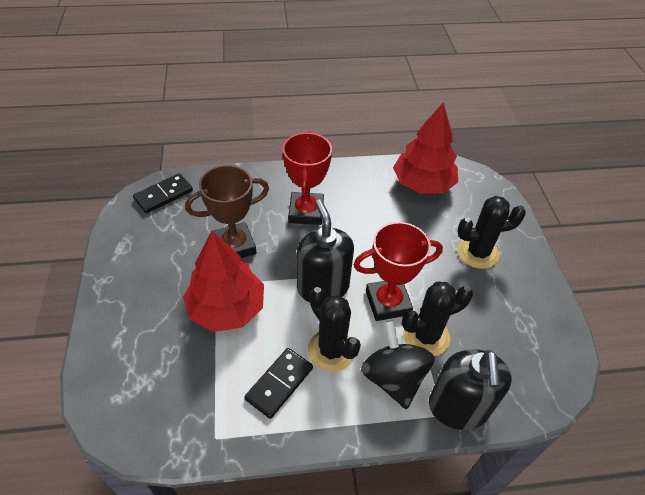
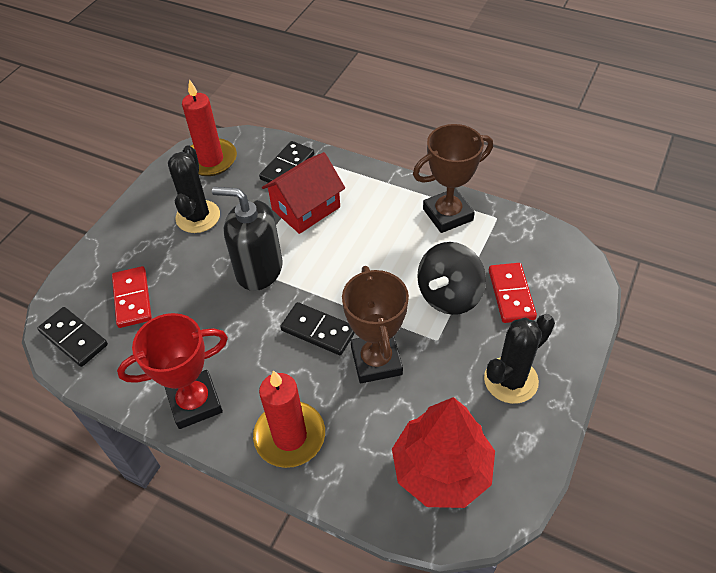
black cactus: 3 -> 2
black domino: 2 -> 3
black soap dispenser: 2 -> 1
brown trophy: 1 -> 2
red candle: 0 -> 2
red domino: 0 -> 2
red house: 0 -> 1
red tree: 2 -> 1
red trophy: 2 -> 1

